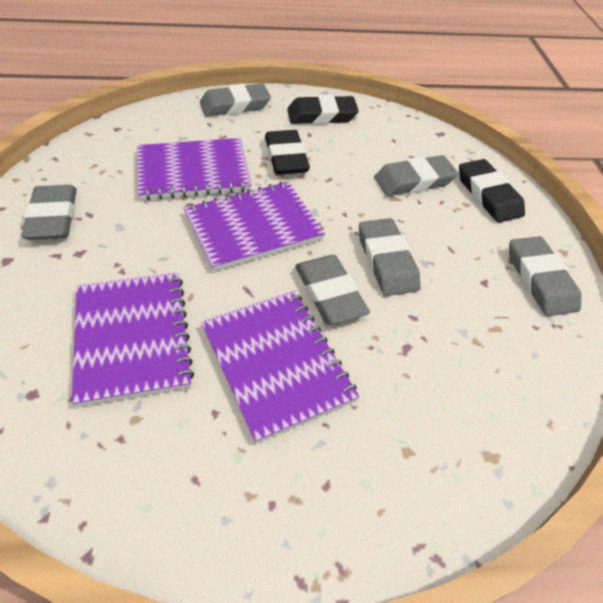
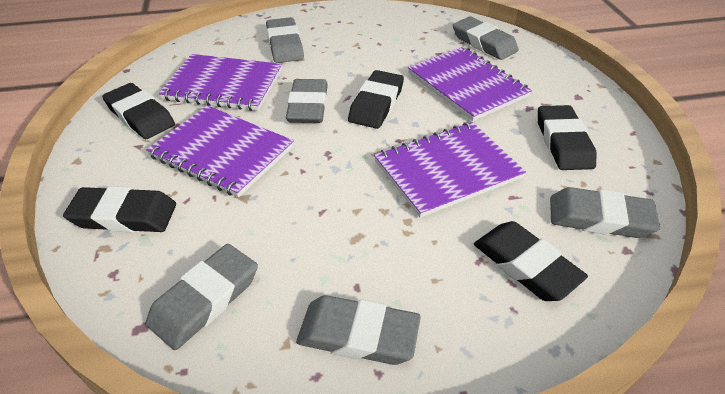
black eraser: 3 -> 5

